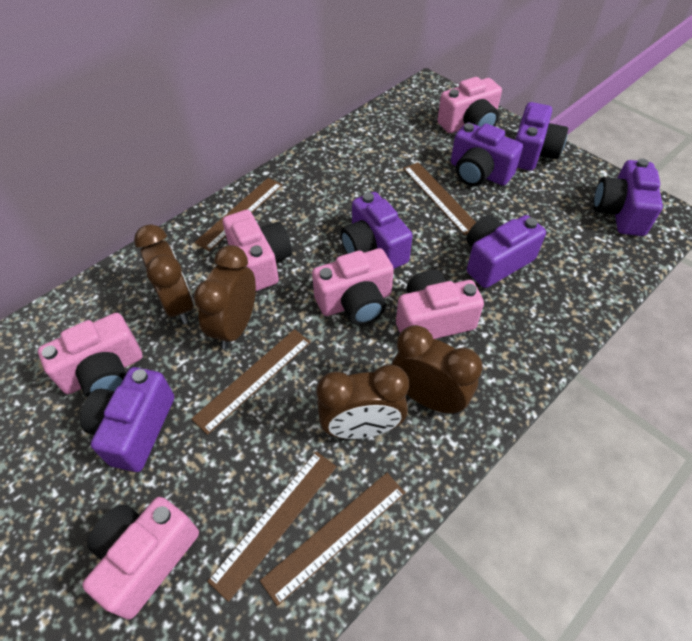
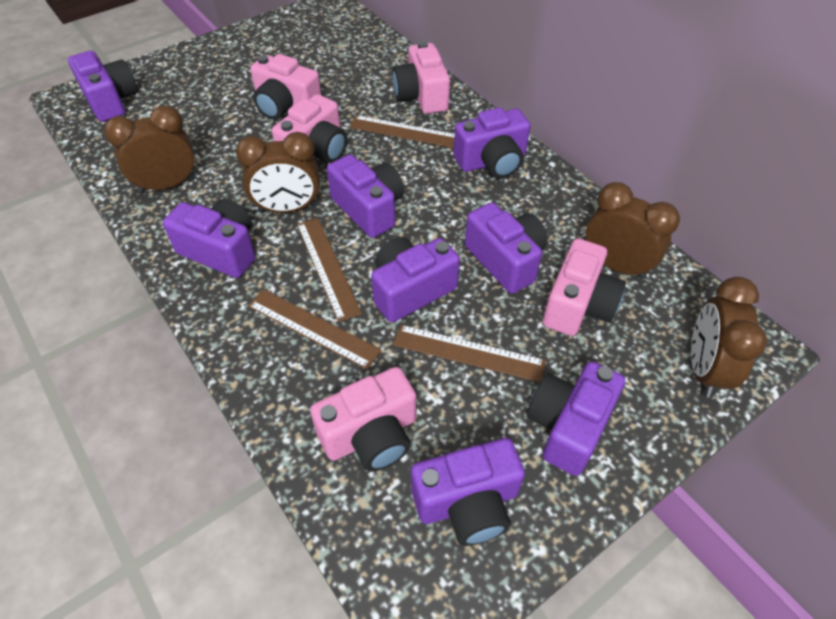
brown ruler: 5 -> 4
pink camera: 6 -> 5
purple camera: 6 -> 8

